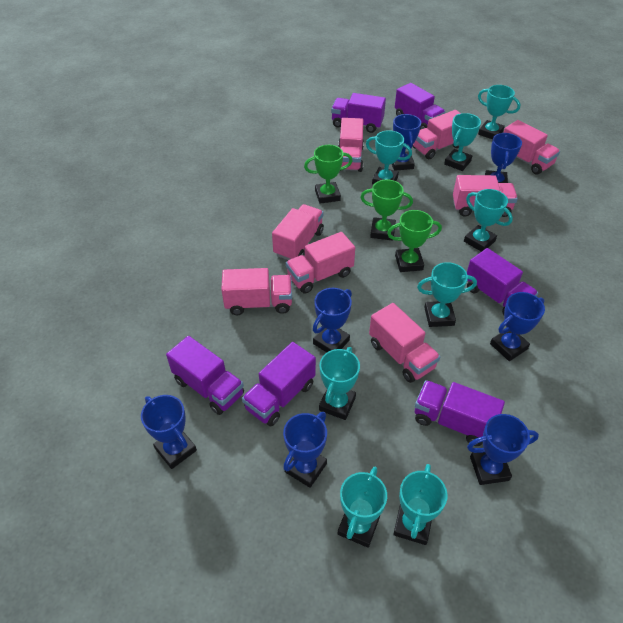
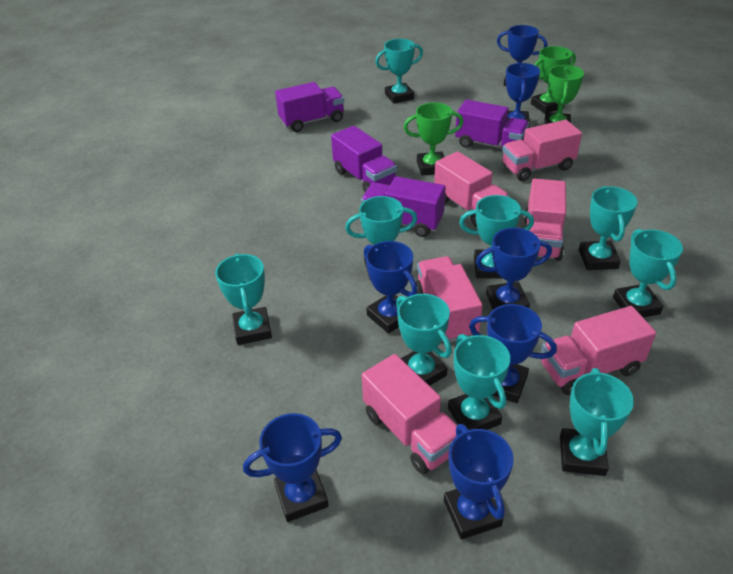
pink truck: 8 -> 6
purple truck: 6 -> 4
turquoise trophy: 8 -> 9

